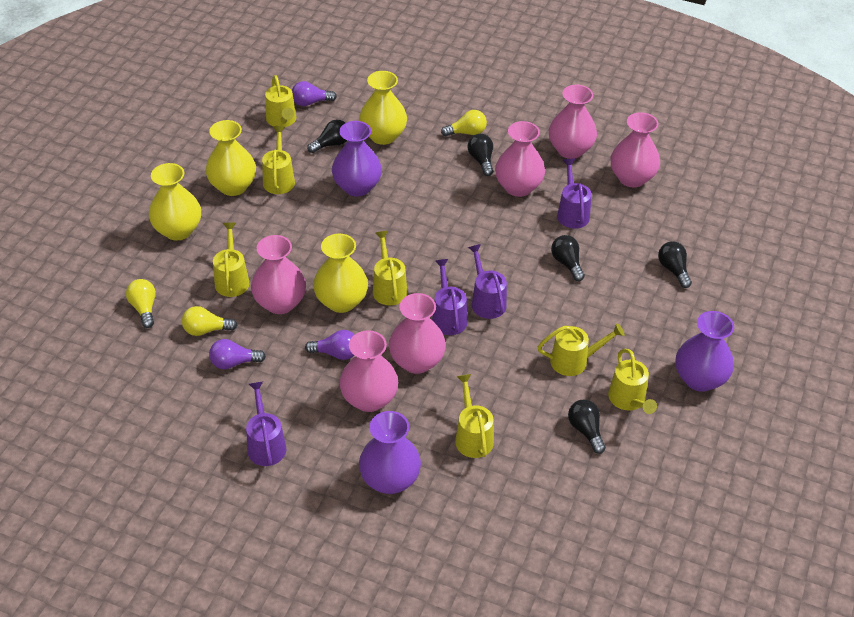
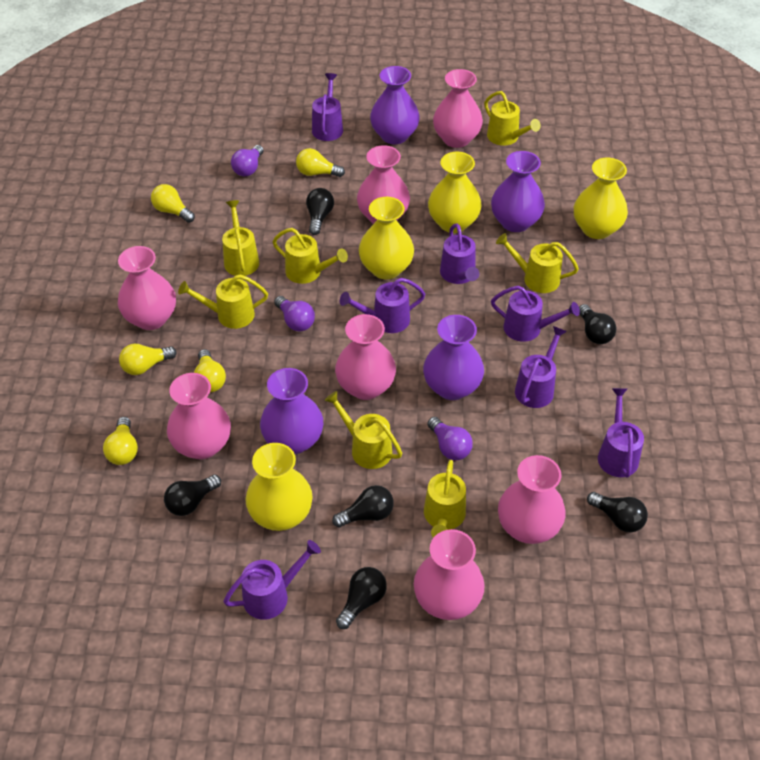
black light bulb: 5 -> 6
pink vase: 6 -> 7
purple vase: 3 -> 4
purple watering can: 4 -> 7
yellow light bulb: 3 -> 5

